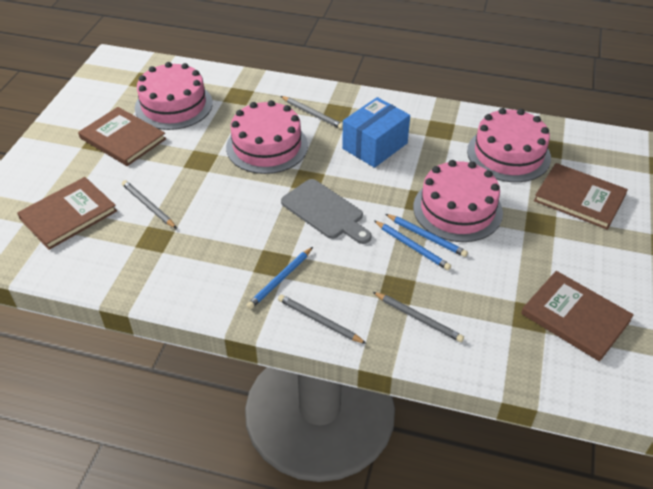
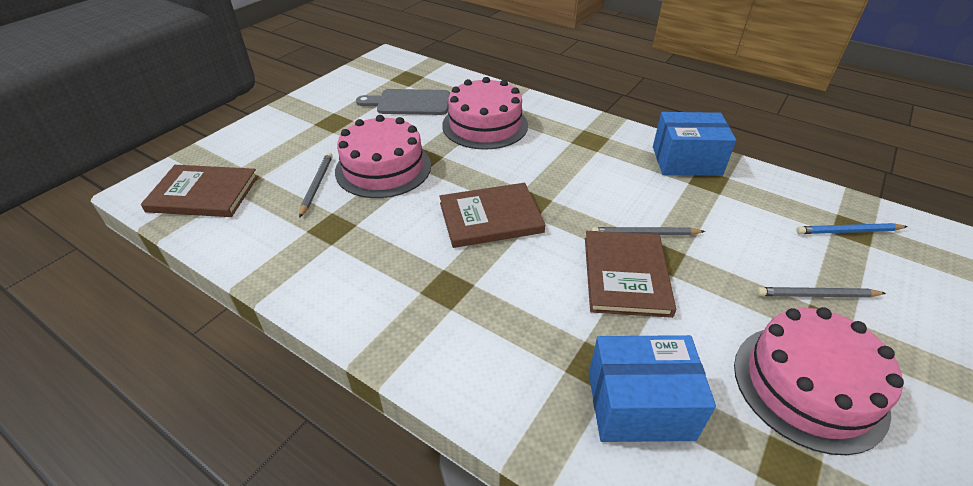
blue box: 1 -> 2
blue pencil: 3 -> 1
brown book: 4 -> 3
grey pencil: 4 -> 3
pink cake: 4 -> 3

